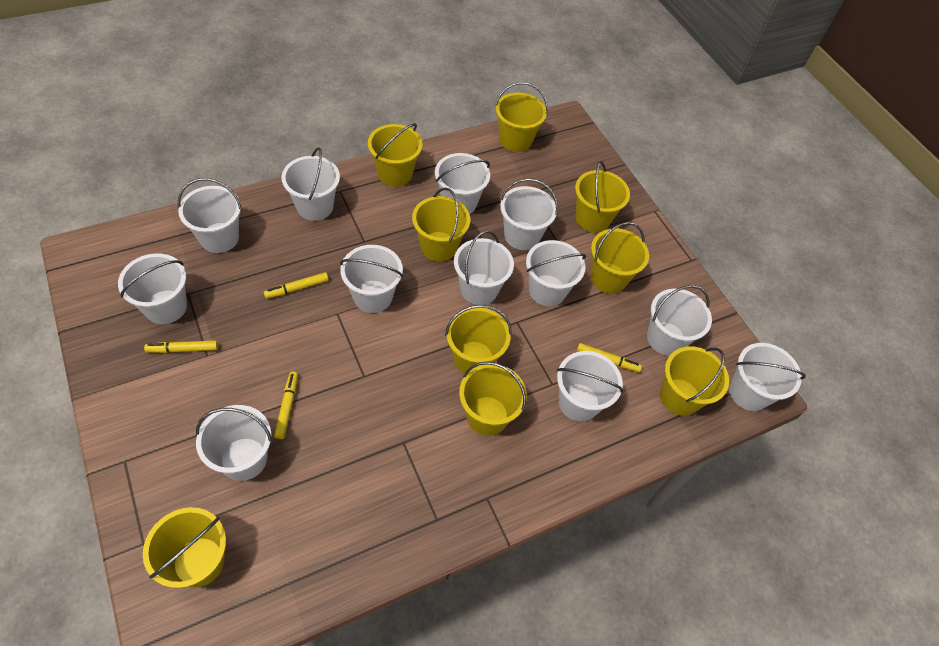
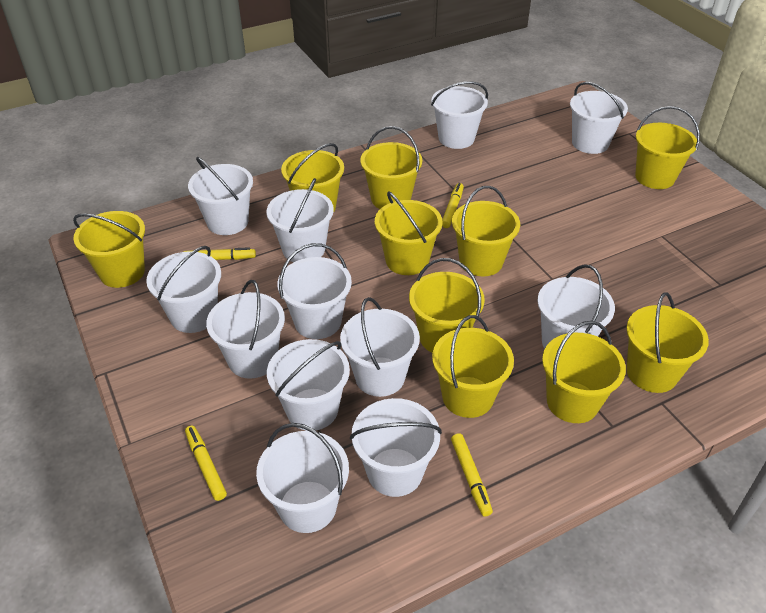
yellow bucket: 9 -> 10

